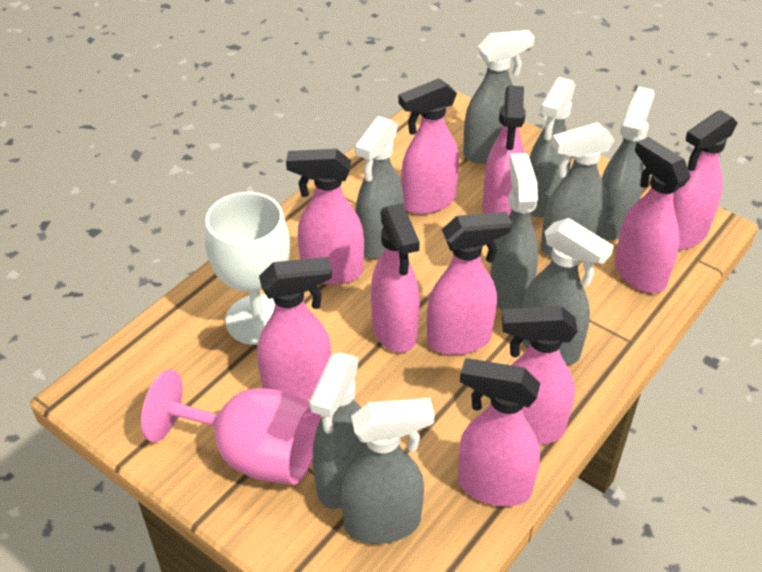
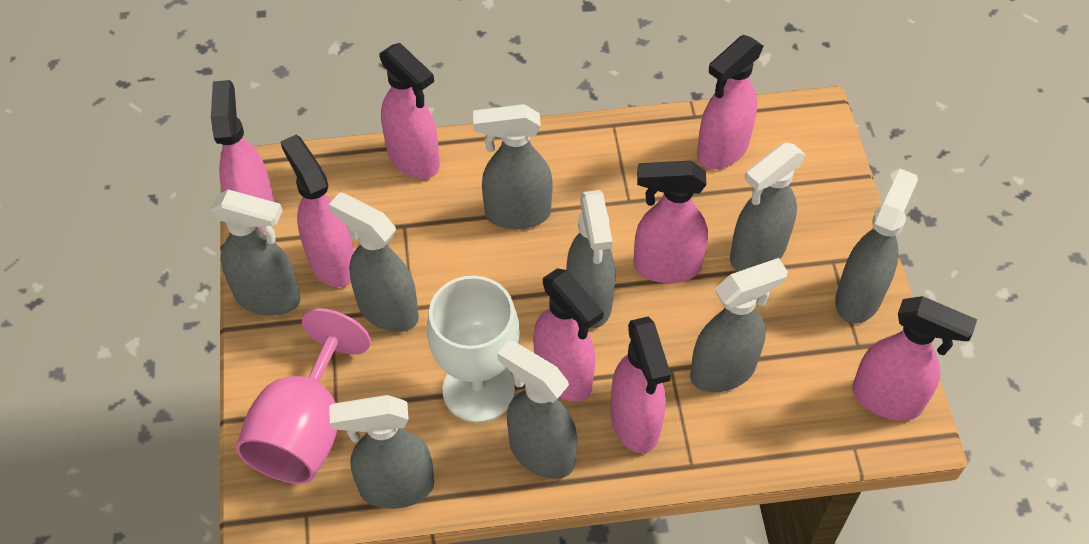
pink spray bottle: 10 -> 8

